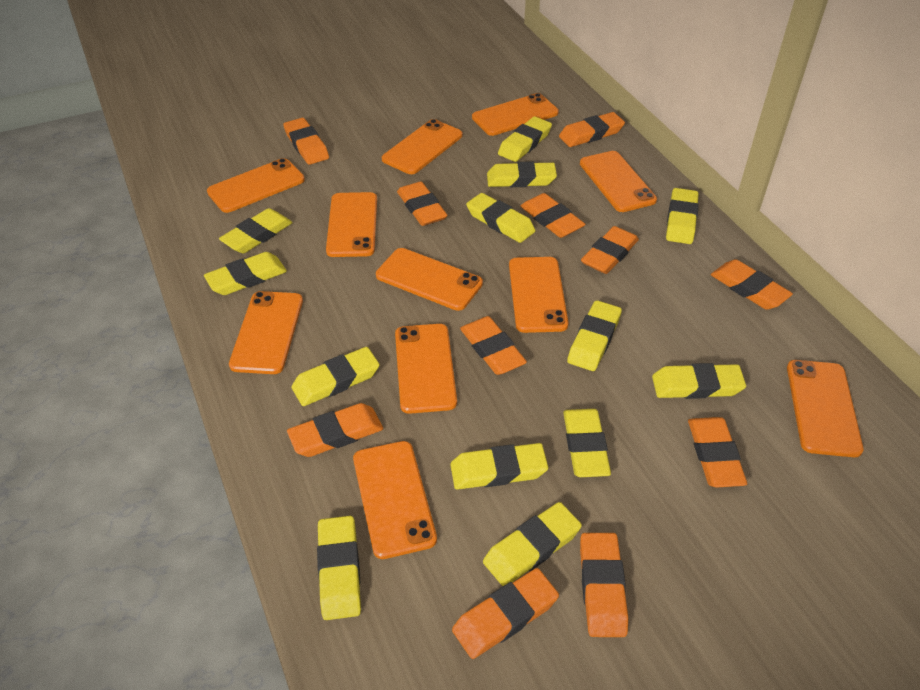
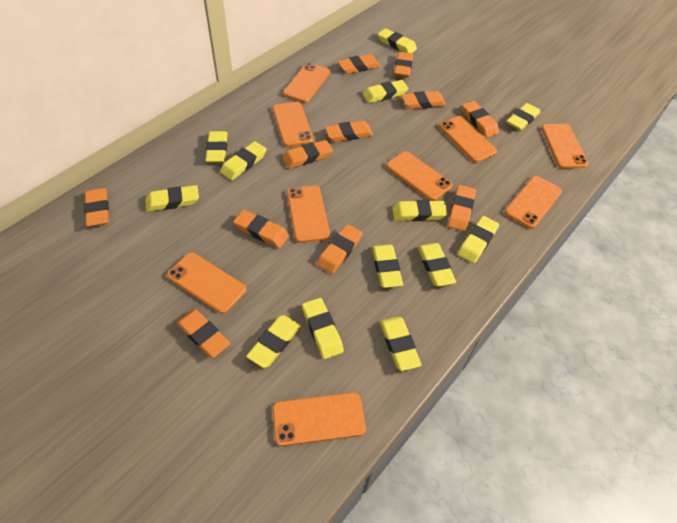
orange phone: 11 -> 9

